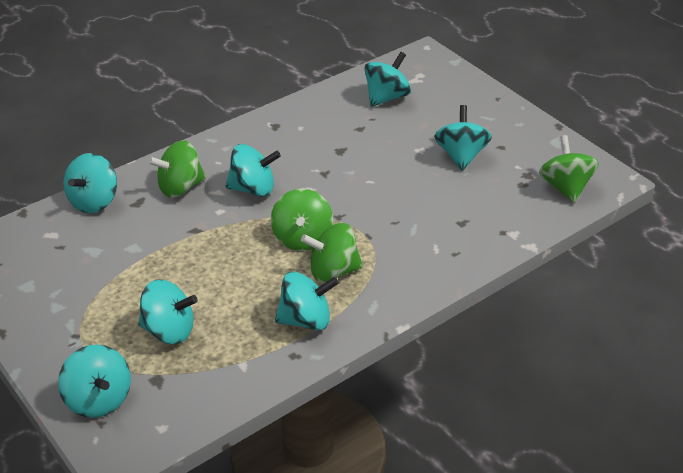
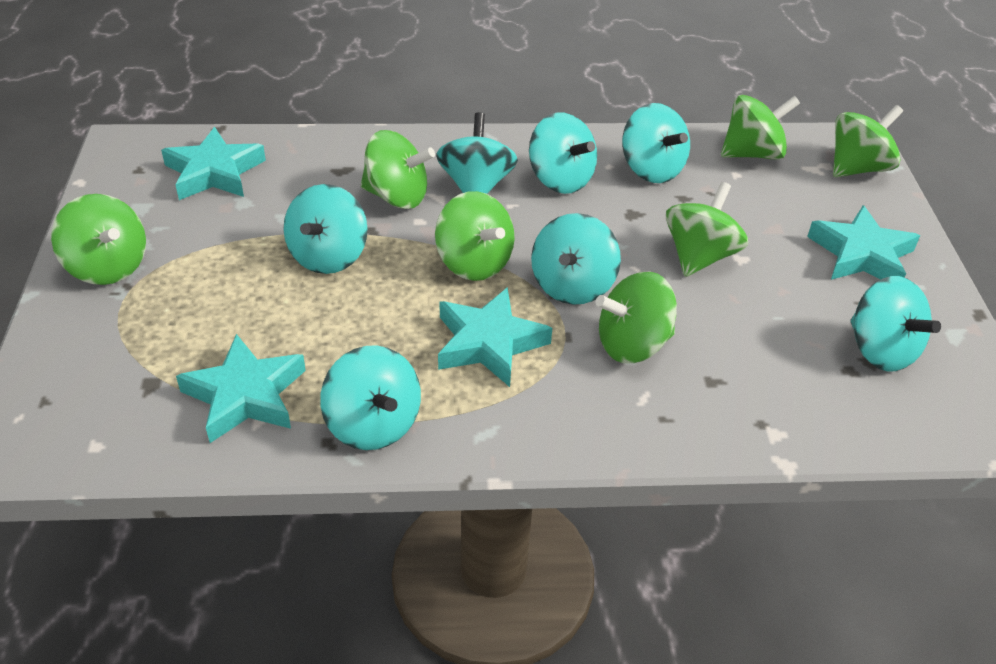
green spinning top: 4 -> 7
turquoise star: 0 -> 4

